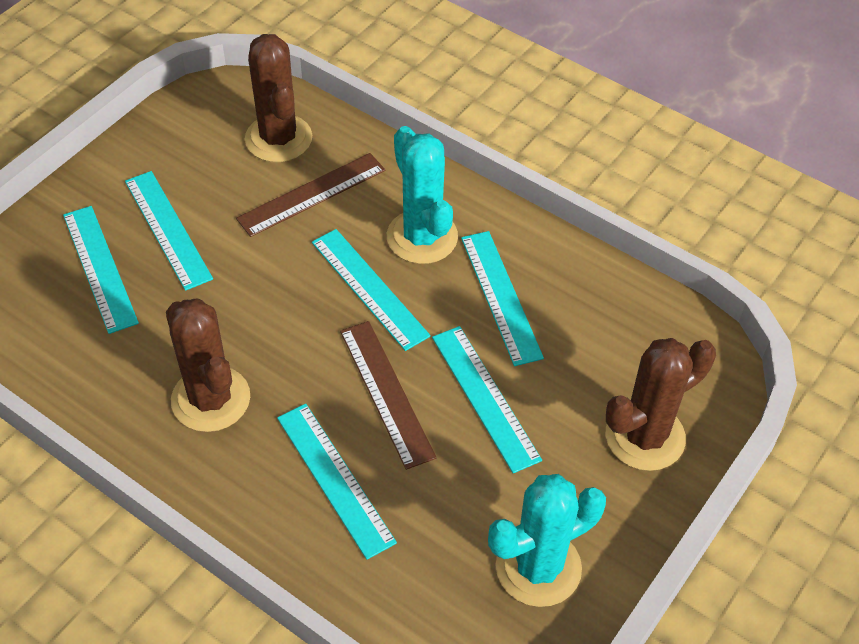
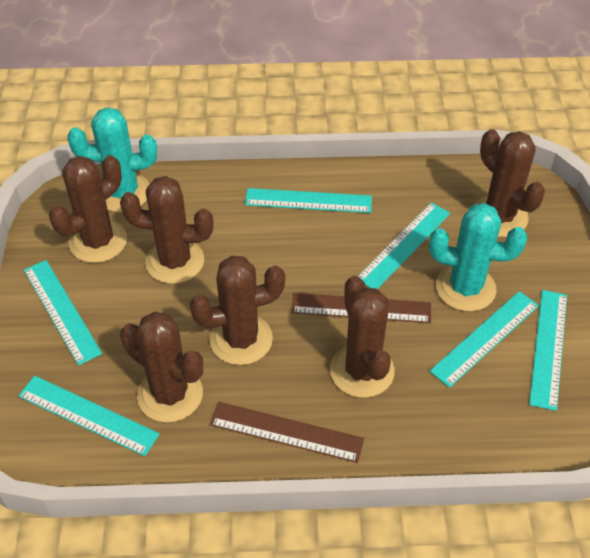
brown cactus: 3 -> 6

